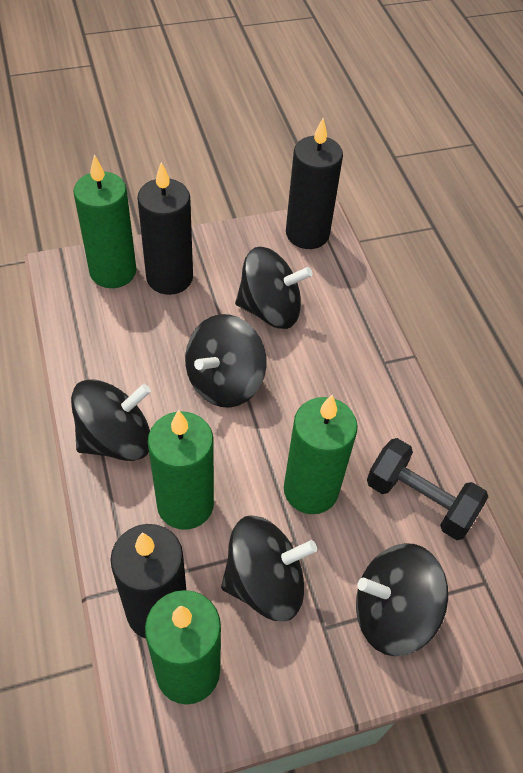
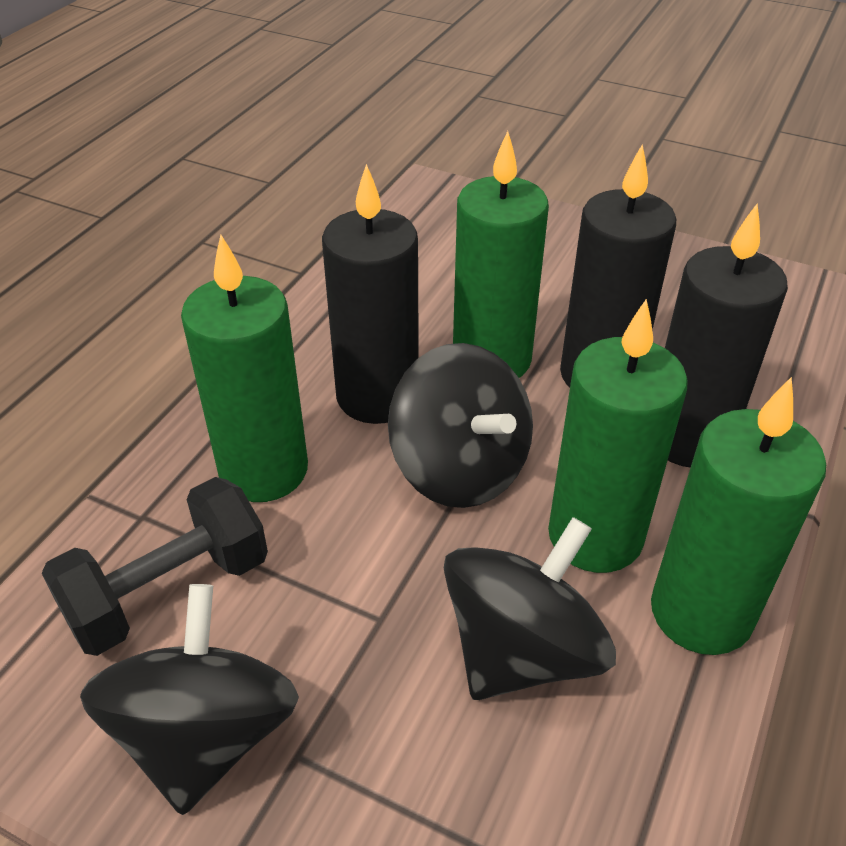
black spinning top: 5 -> 3

